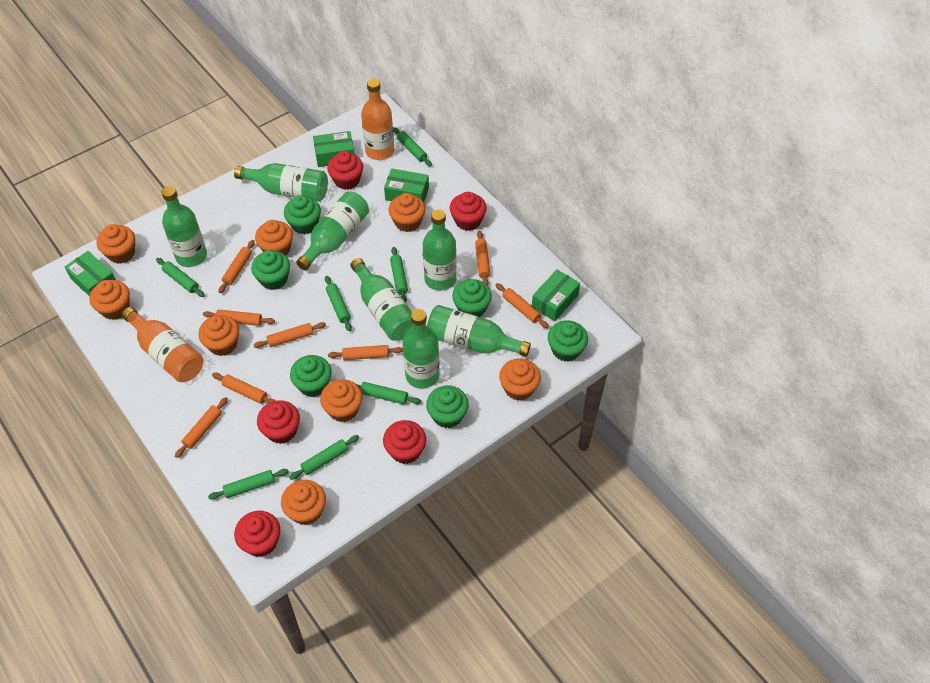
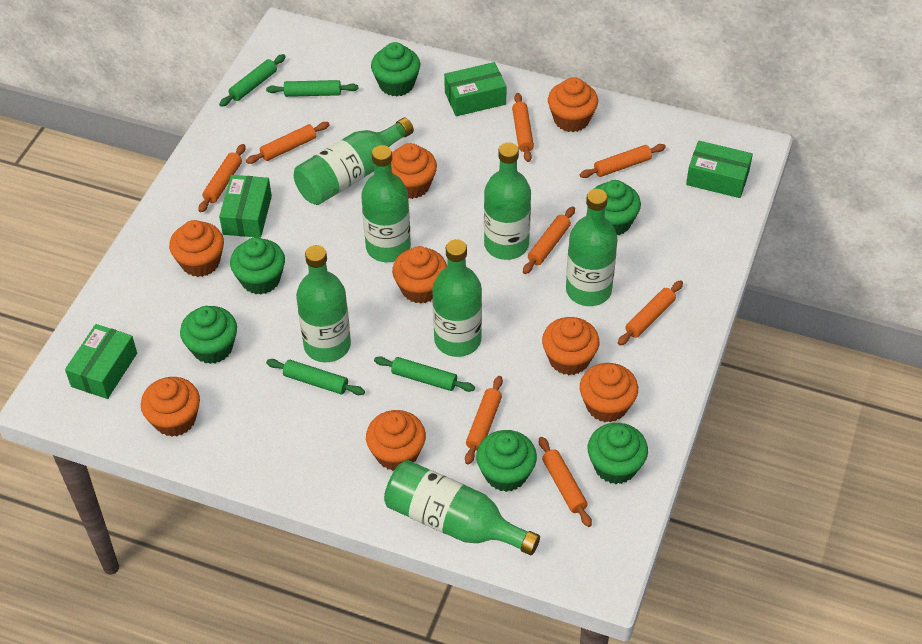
green rolling pin: 7 -> 4
orange bottle: 2 -> 0
red cupcake: 5 -> 0

